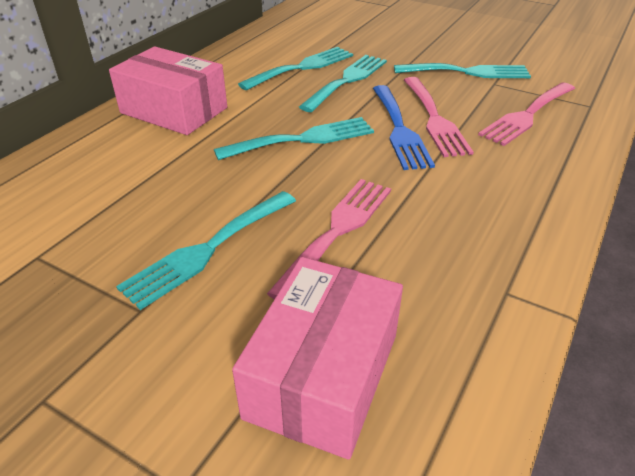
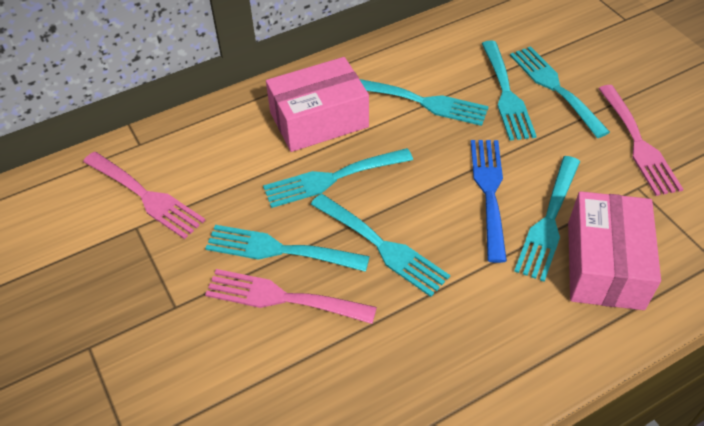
turquoise fork: 5 -> 7

